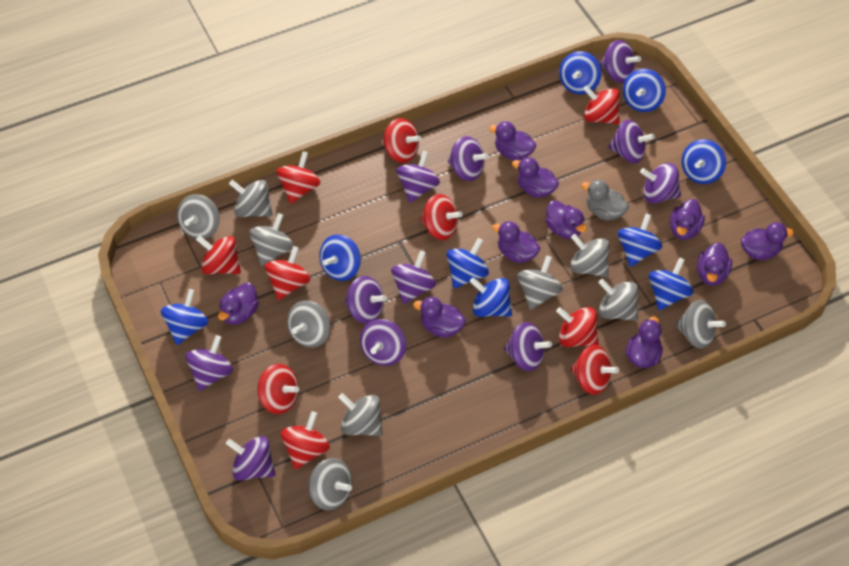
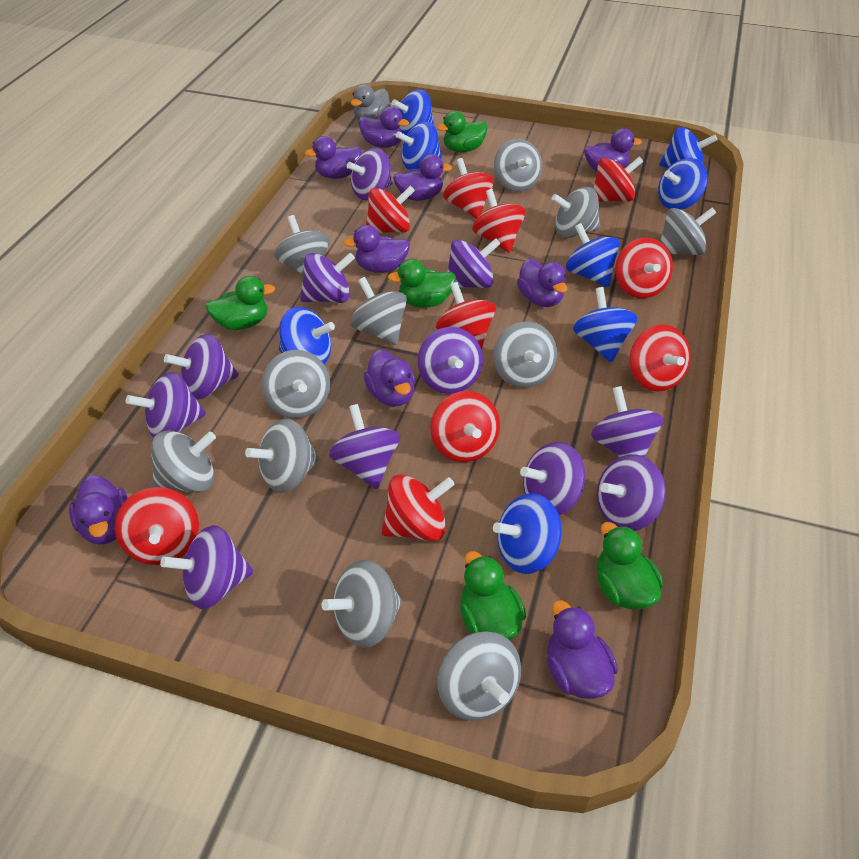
blue spinning top: 9 -> 8
green duck: 0 -> 5
grey spinning top: 10 -> 11
purple duck: 10 -> 9

